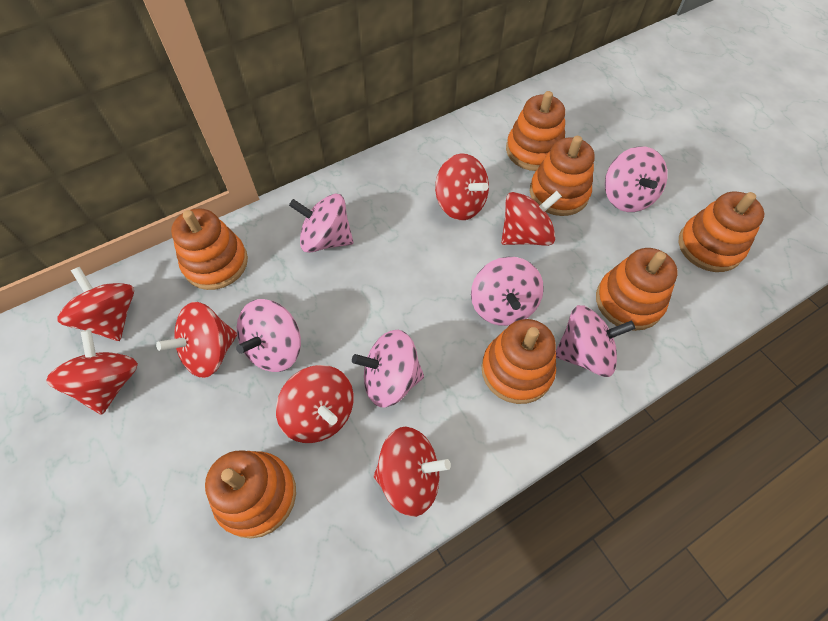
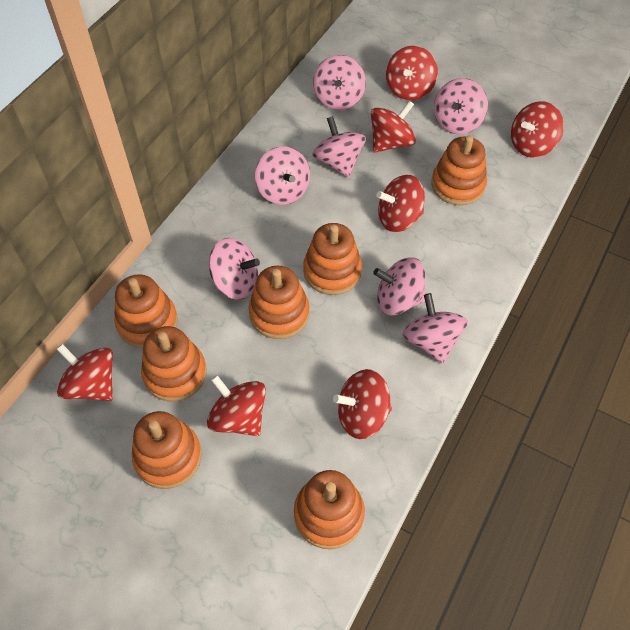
pink spinning top: 6 -> 7

